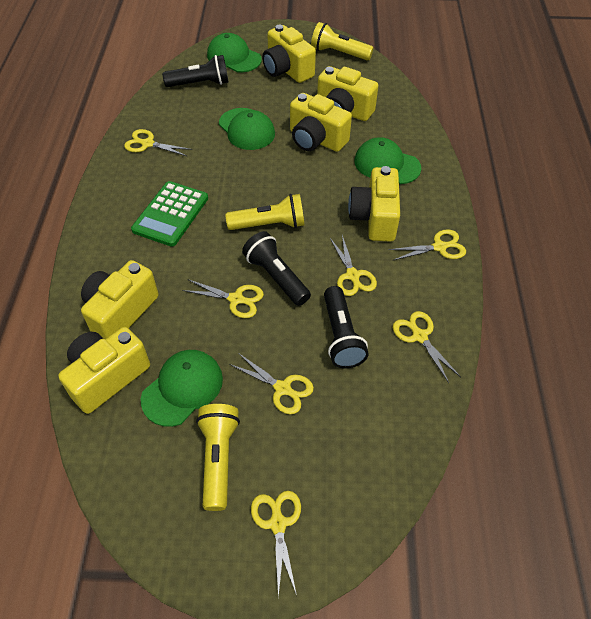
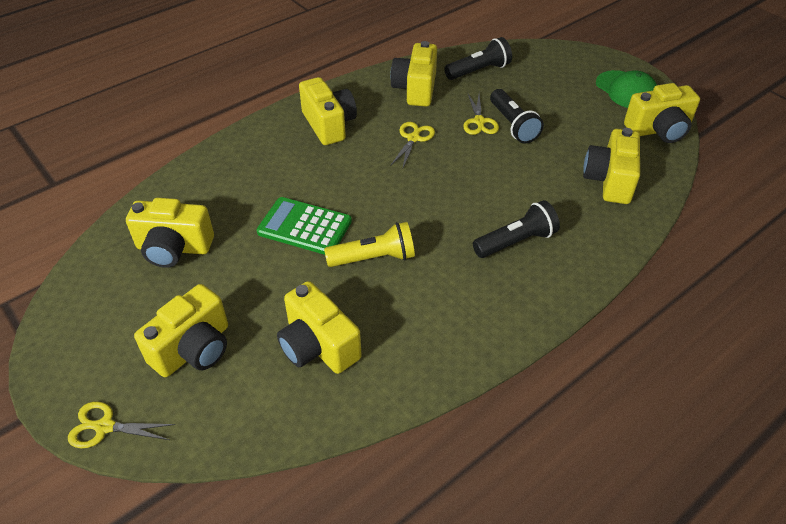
green cap: 4 -> 1
yellow camera: 6 -> 7
yellow flashlight: 3 -> 1
yellow scissors: 7 -> 3

